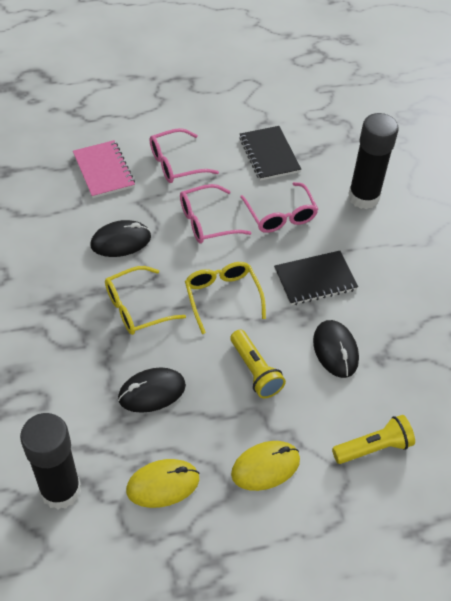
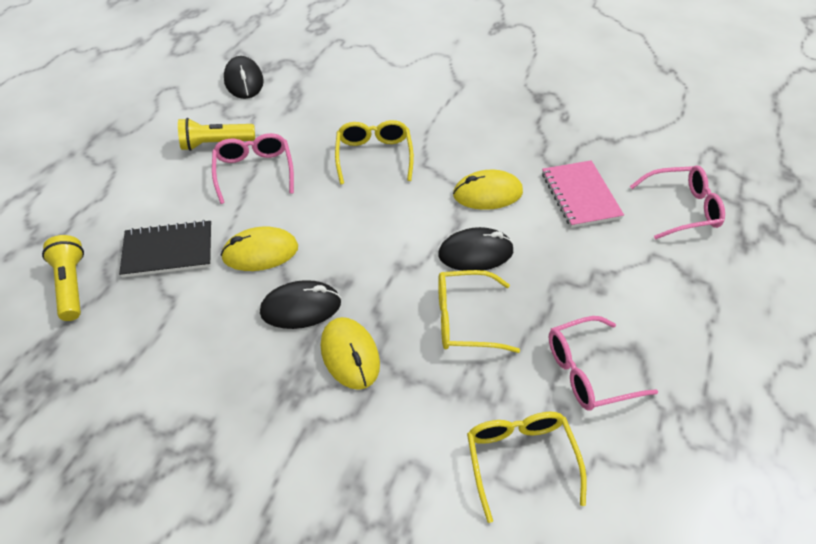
black glue stick: 2 -> 0
black notebook: 2 -> 1
yellow glasses: 2 -> 3
yellow mouse: 2 -> 3

